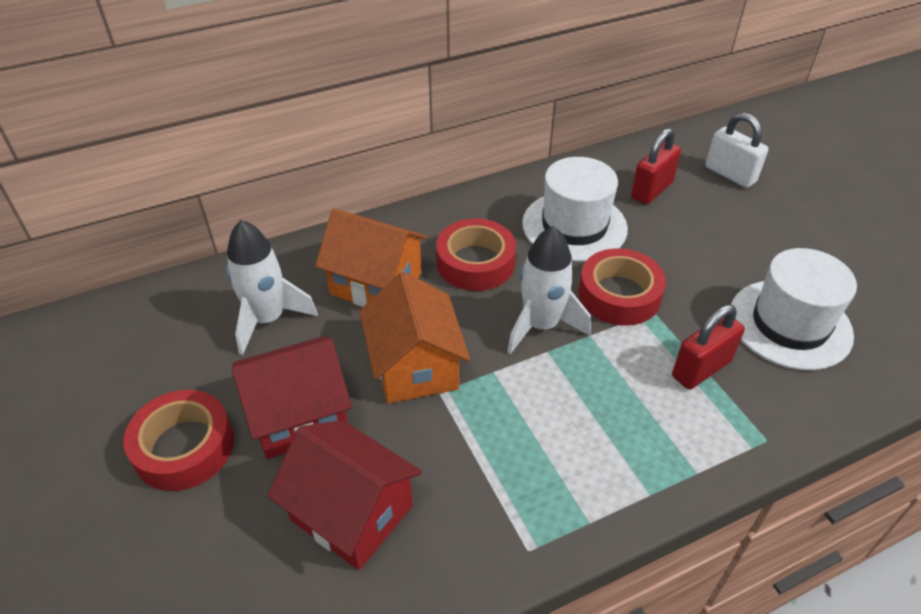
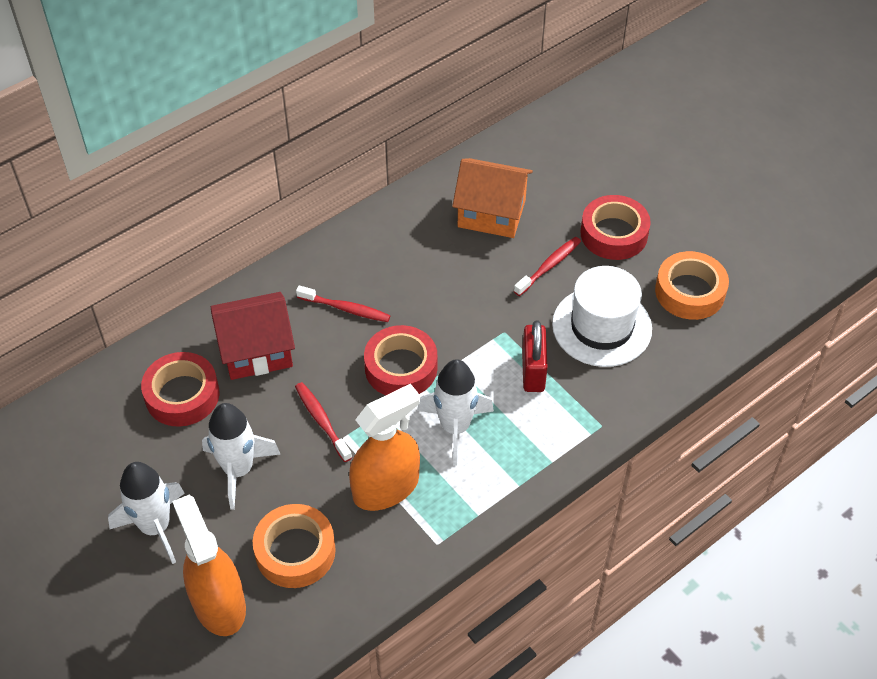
orange house: 2 -> 1
orange spray bottle: 0 -> 2
orange tape: 0 -> 2
red house: 2 -> 1
red padlock: 2 -> 1
red toothbrush: 0 -> 3
white hat: 2 -> 1
white padlock: 1 -> 0
white rocket: 2 -> 3

